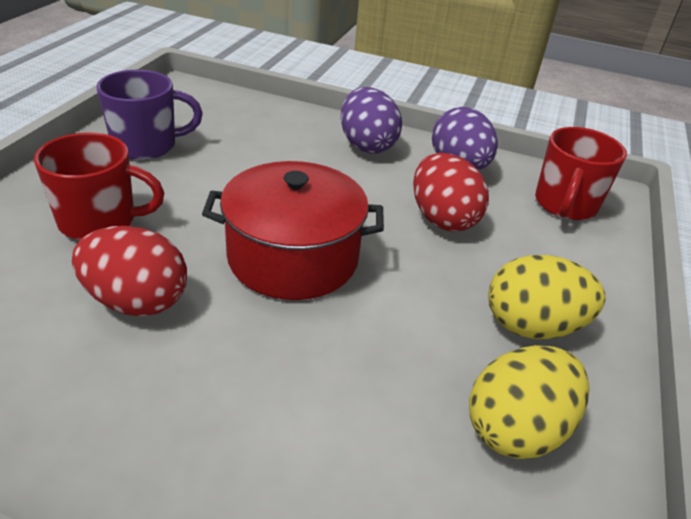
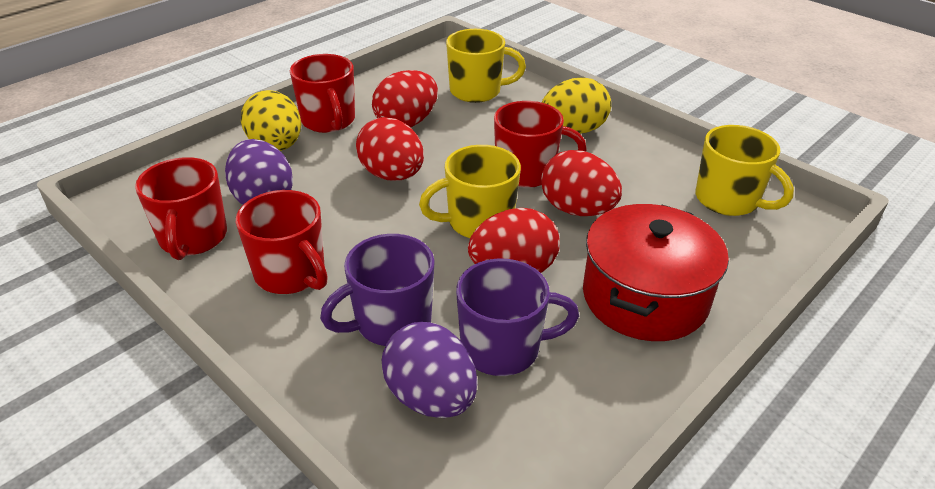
purple mug: 1 -> 2
red egg: 2 -> 4
red mug: 2 -> 4
yellow mug: 0 -> 3

